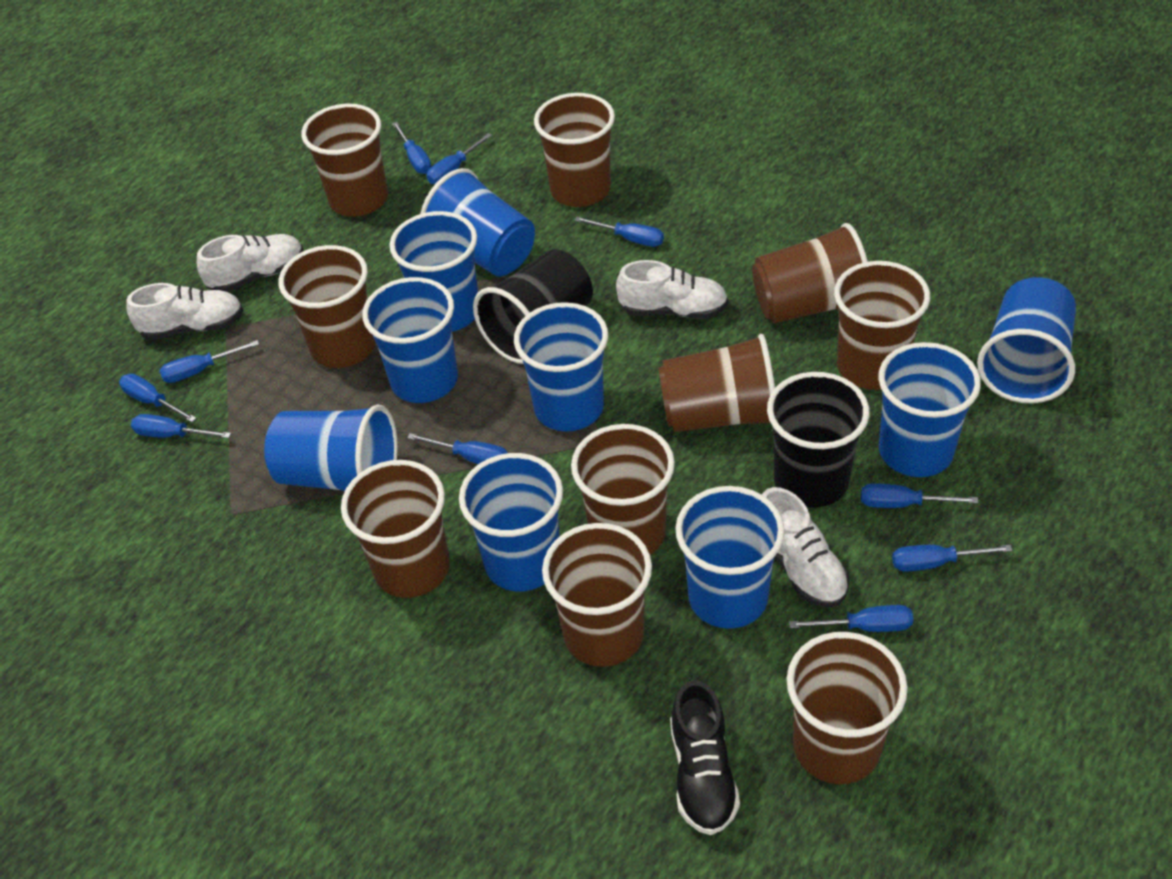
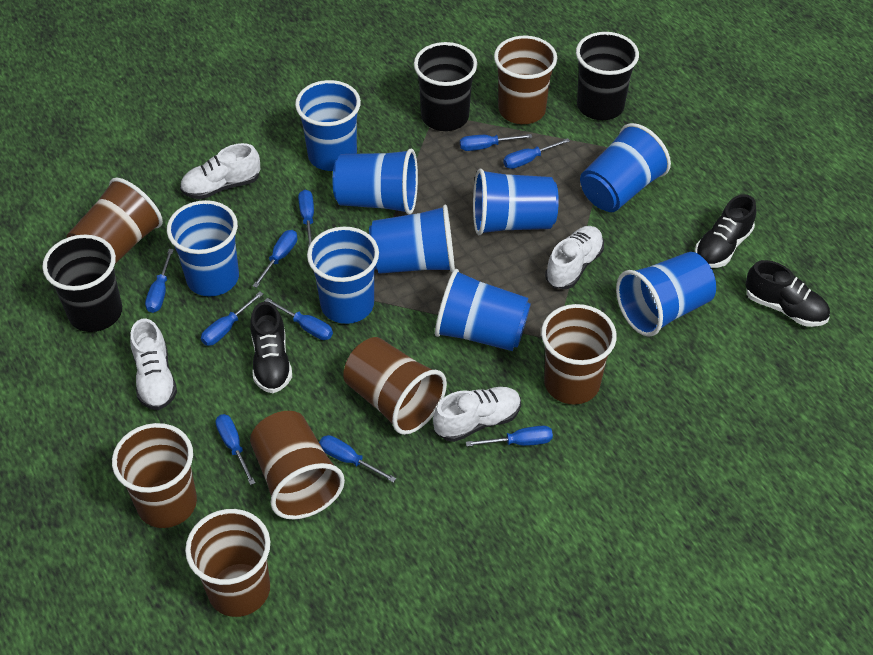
black cup: 2 -> 3
black shoe: 1 -> 3
brown cup: 10 -> 7

